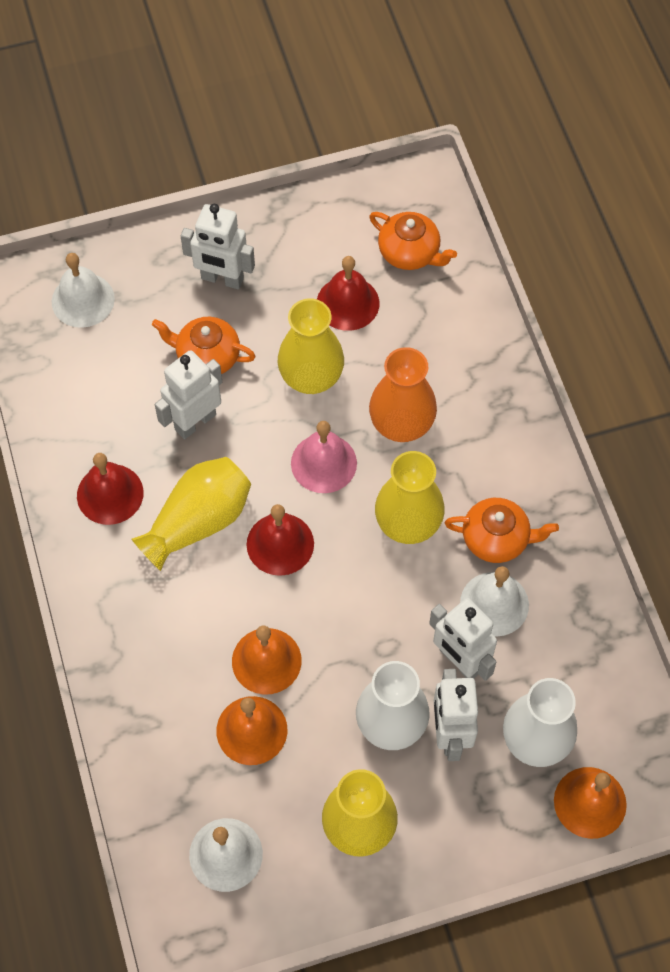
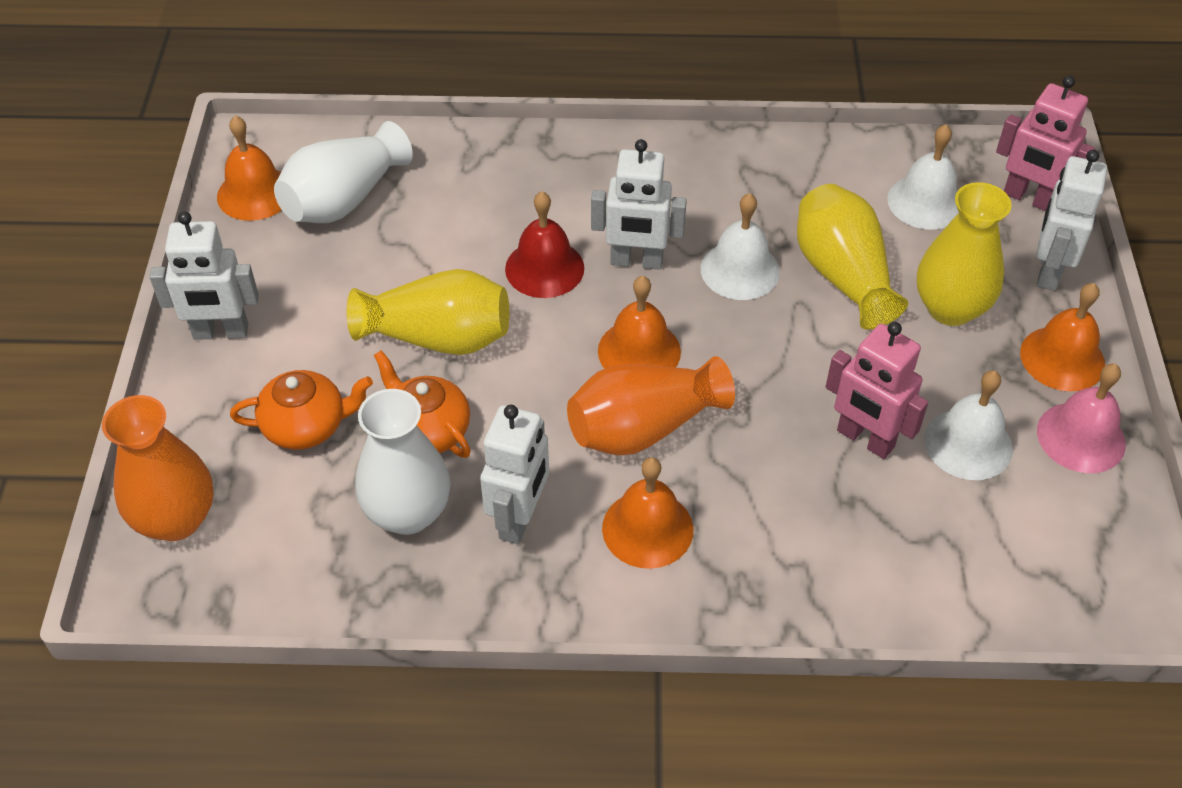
orange bell: 3 -> 4
orange teapot: 3 -> 2
orange vase: 1 -> 2
pink robot: 0 -> 2
red bell: 3 -> 1
yellow vase: 4 -> 3

